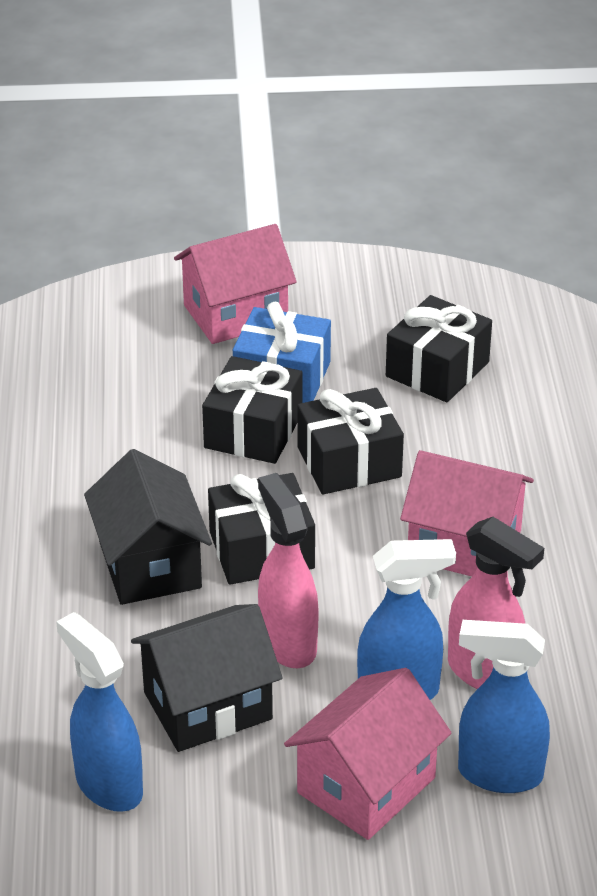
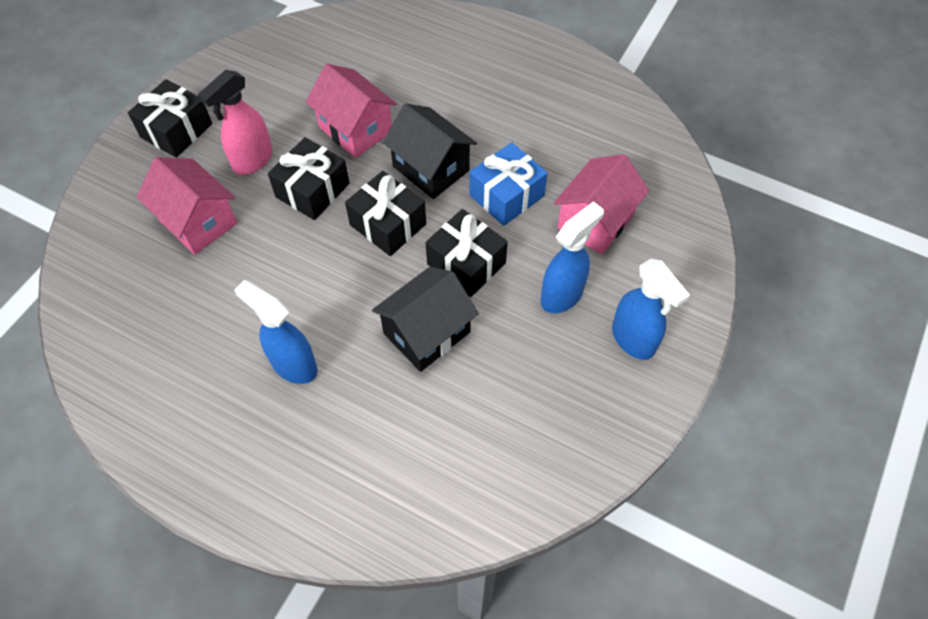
pink spray bottle: 2 -> 1

